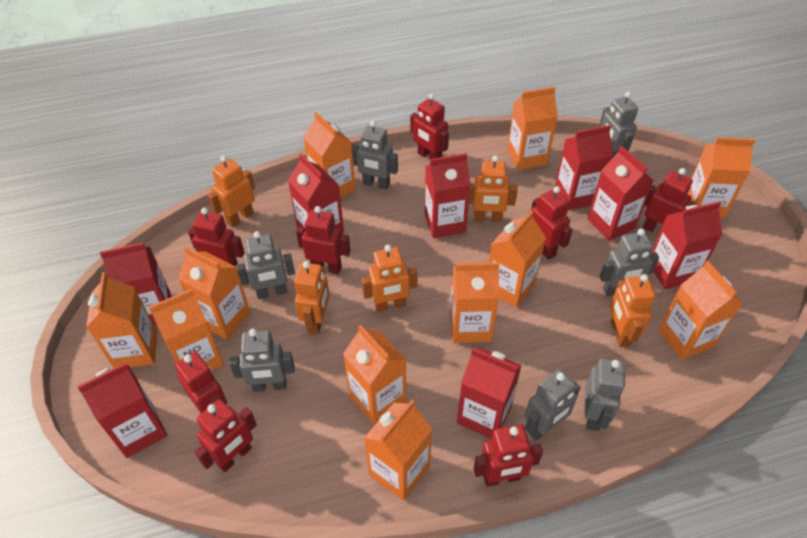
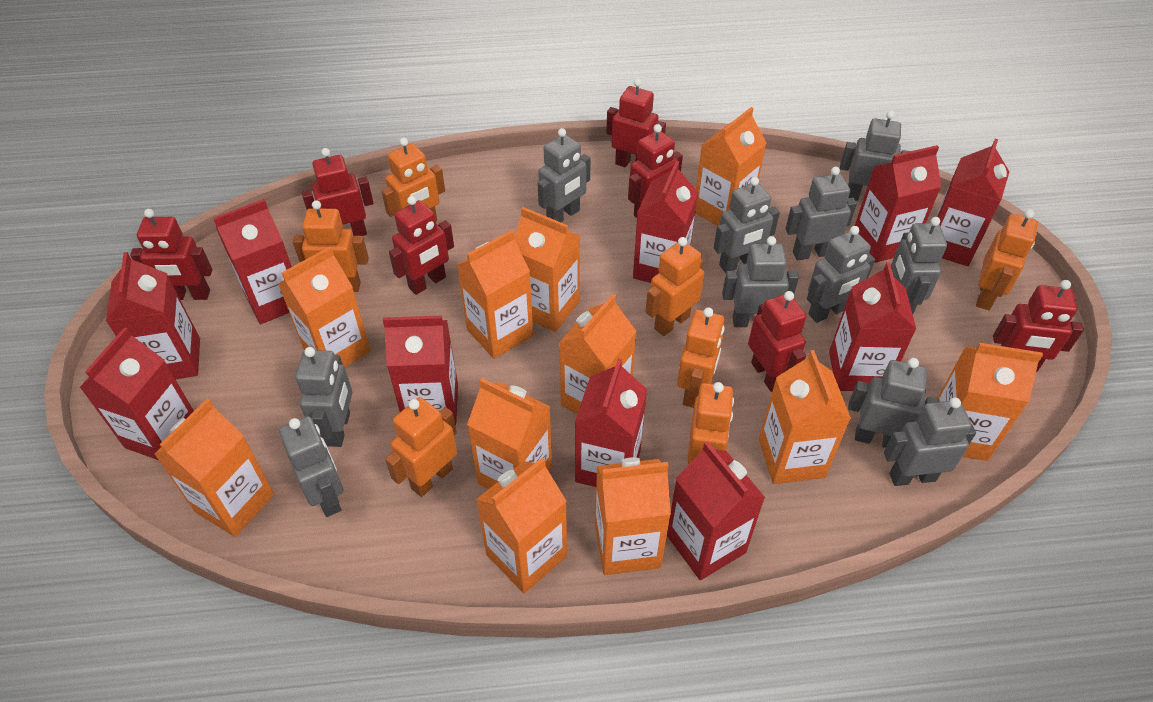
grey robot: 7 -> 11
orange robot: 5 -> 7
red carton: 8 -> 10
red robot: 8 -> 7

